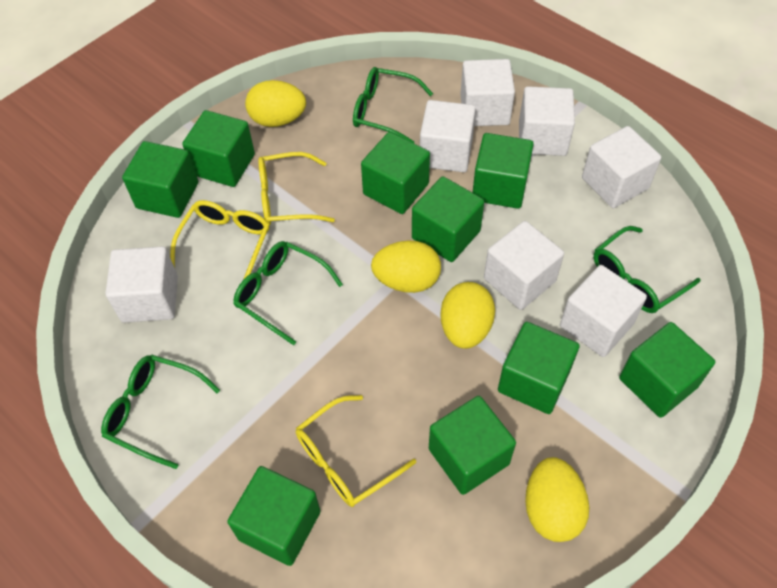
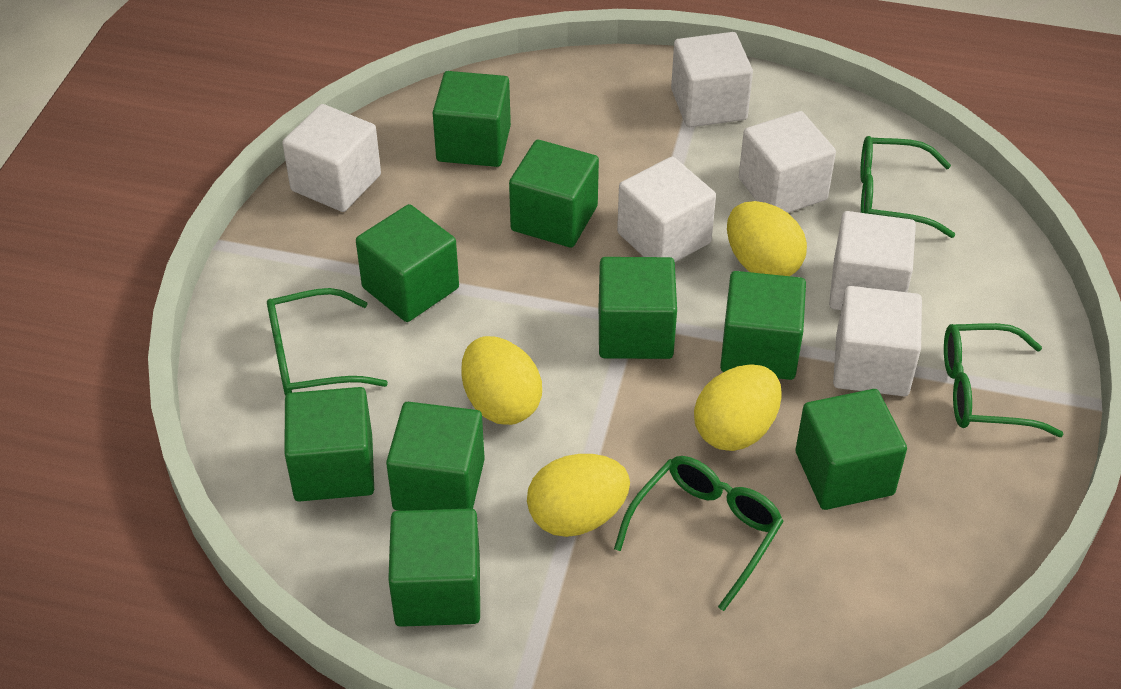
white cube: 7 -> 6
yellow glasses: 3 -> 0

